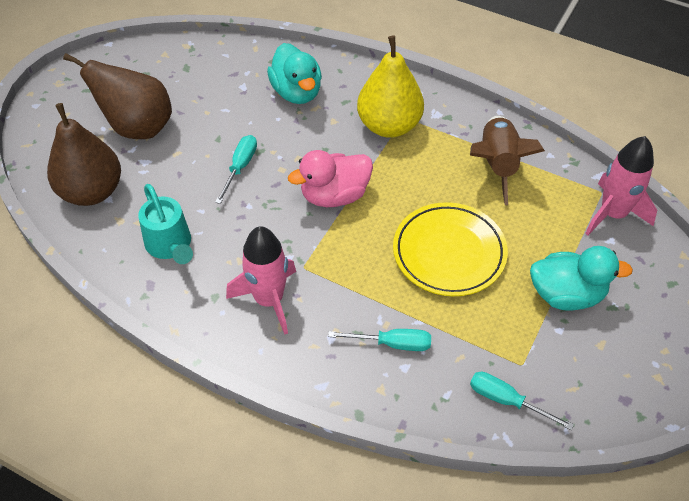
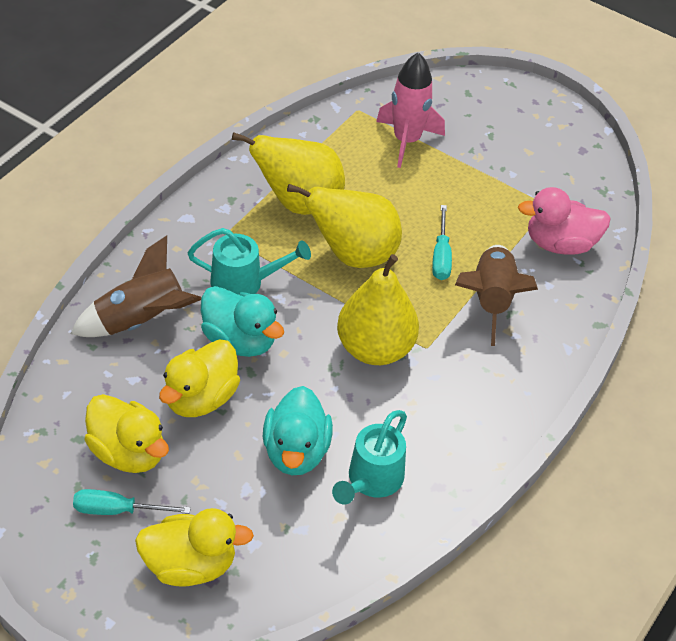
brown pear: 2 -> 0
brown rocket: 1 -> 2
pink rocket: 2 -> 1
turquoise screwdriver: 3 -> 2
turquoise watering can: 1 -> 2
yellow duck: 0 -> 3
yellow pear: 1 -> 3
yellow plate: 1 -> 0

